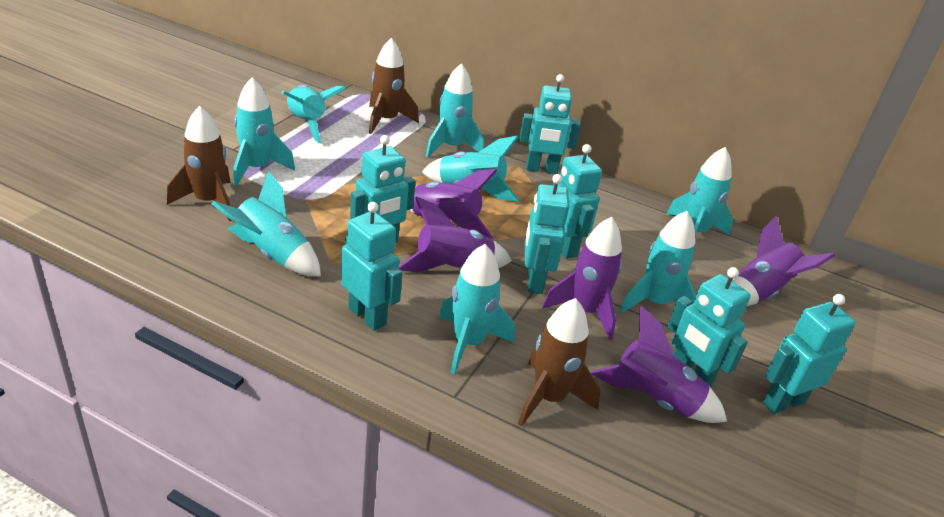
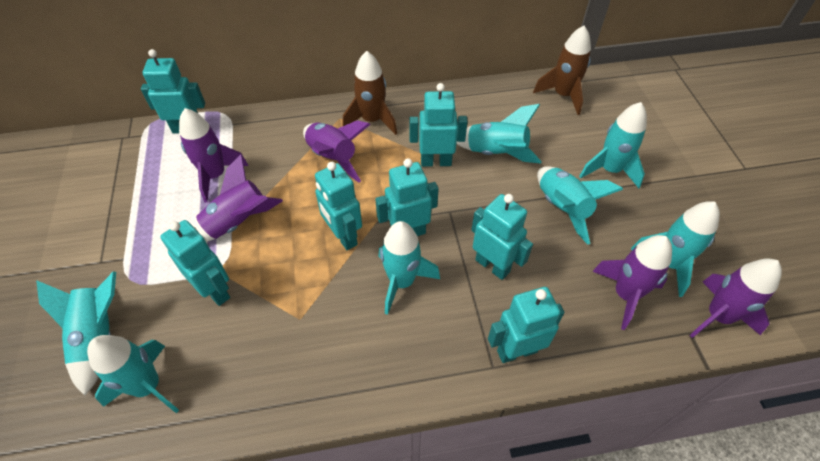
brown rocket: 3 -> 2
turquoise rocket: 8 -> 7

